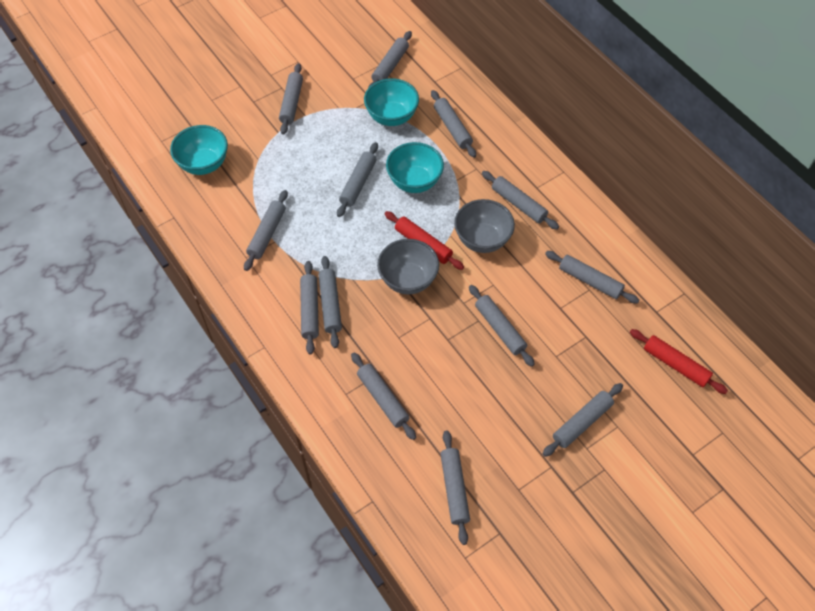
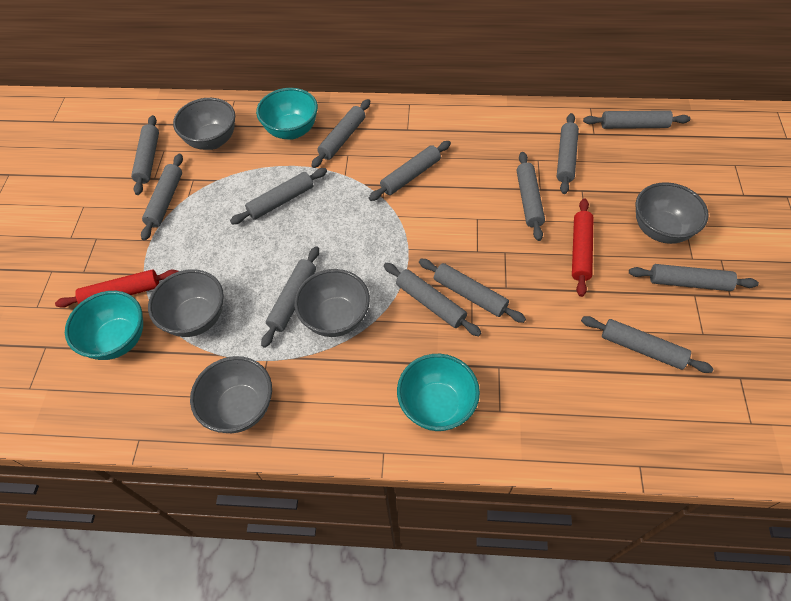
grey bowl: 2 -> 5

